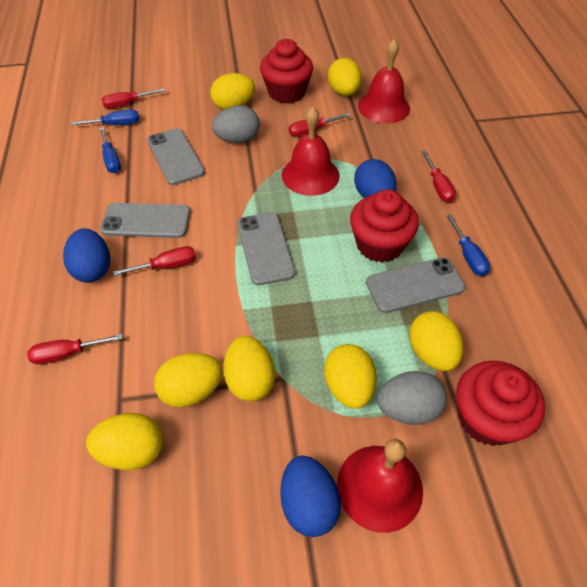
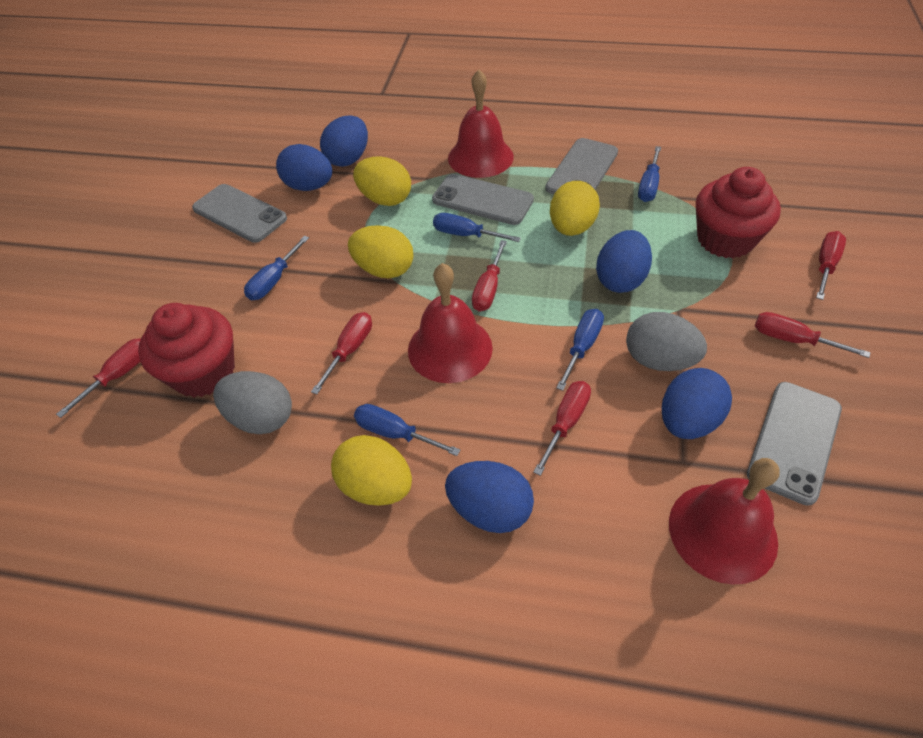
blue egg: 3 -> 5
blue screwdriver: 3 -> 5
red cupcake: 3 -> 2
red screwdriver: 5 -> 6
yellow egg: 7 -> 4

